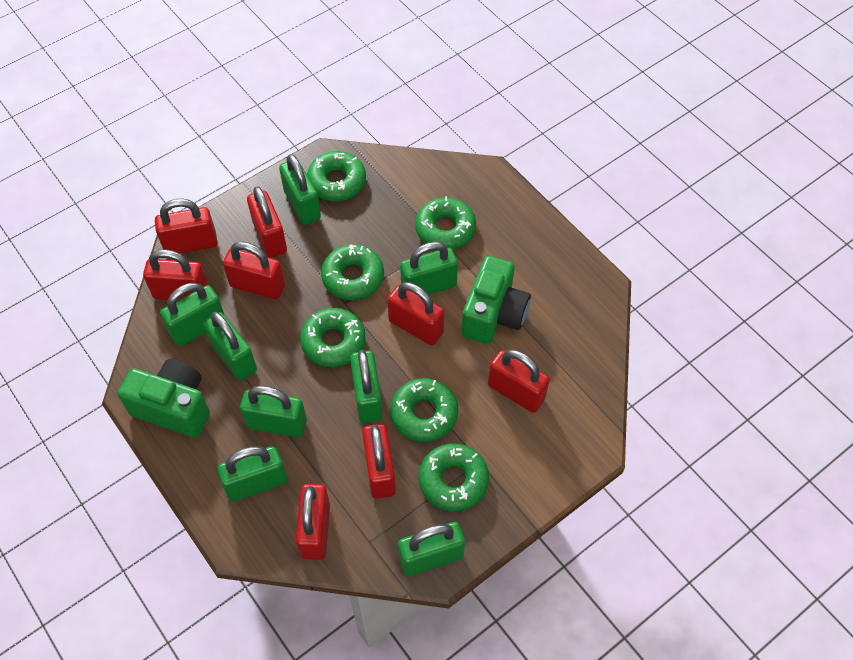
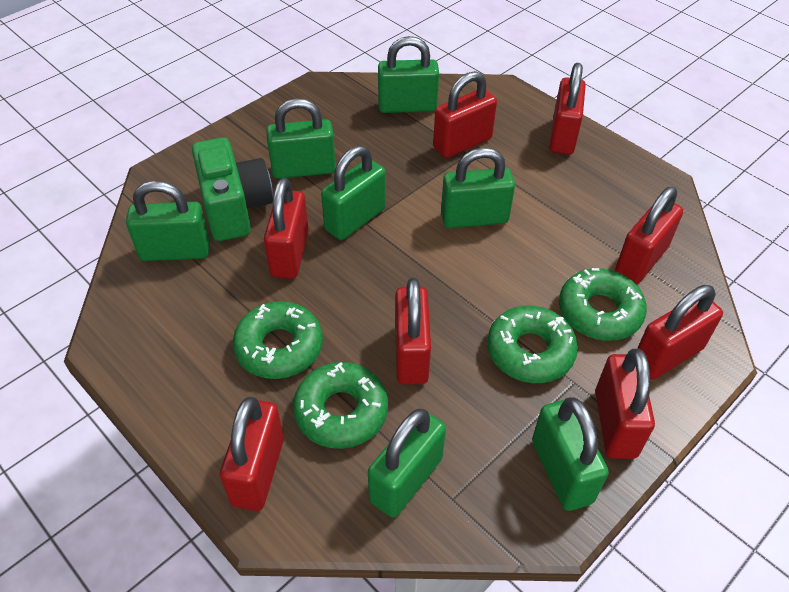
green camera: 2 -> 1
green donut: 6 -> 4
green padlock: 8 -> 7

